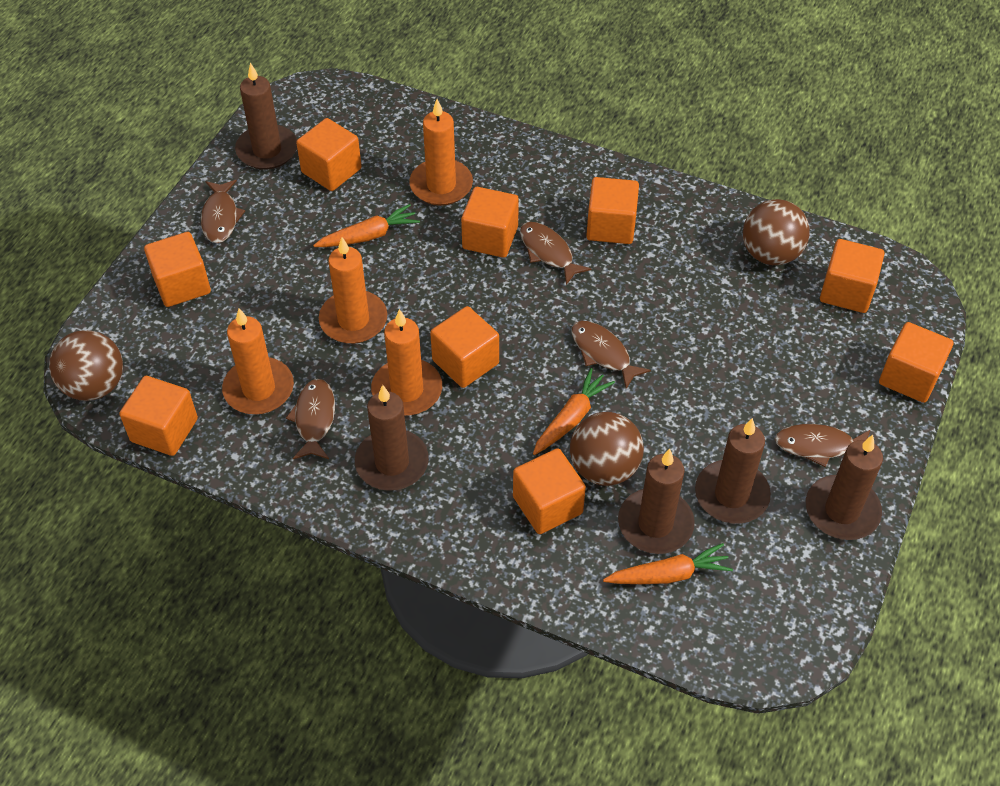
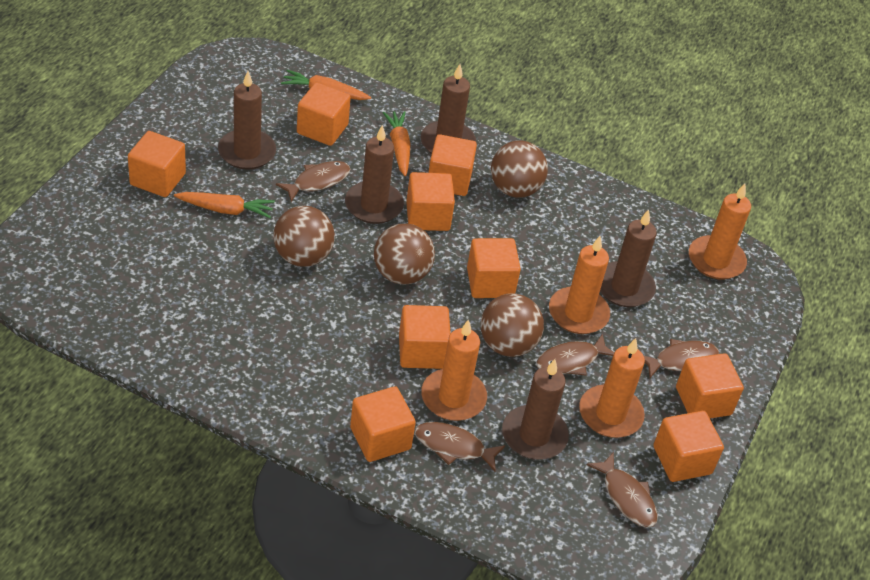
brown ball: 3 -> 4

